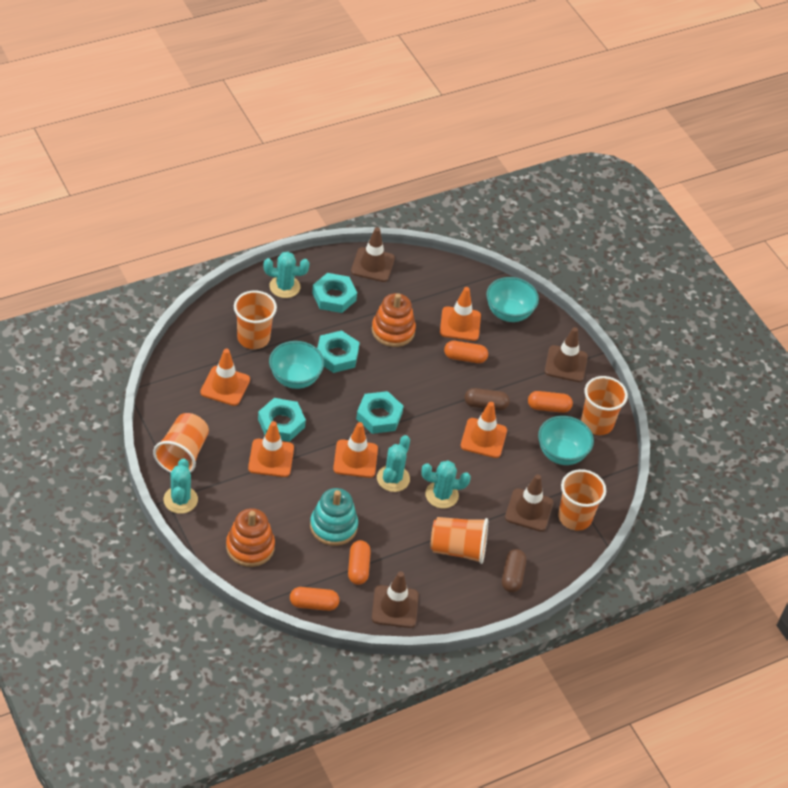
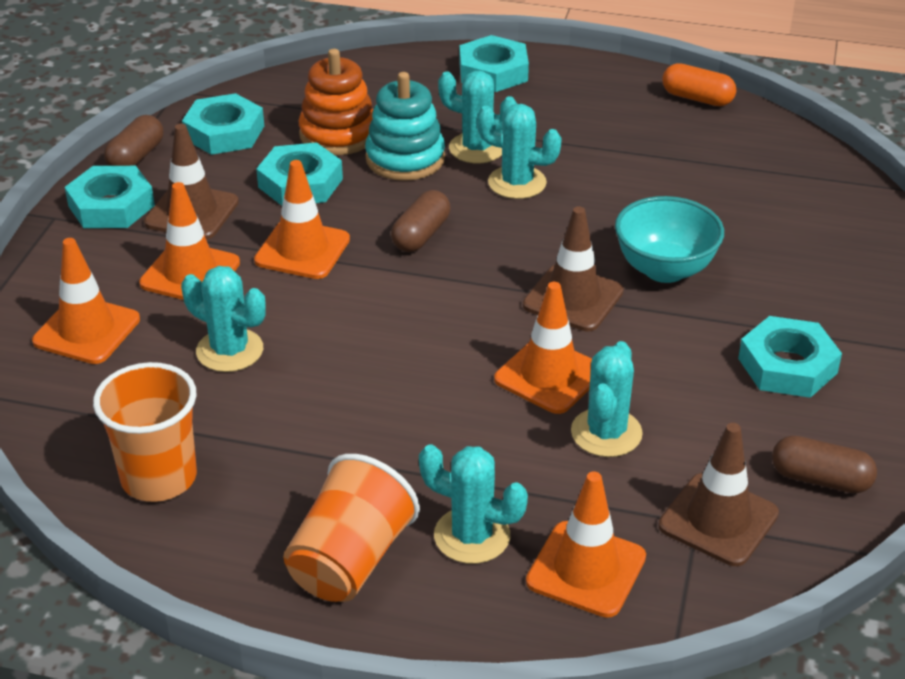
brown capsule: 2 -> 3
brown traffic cone: 4 -> 3
orange capsule: 4 -> 1
orange cup: 5 -> 2
orange stacking toy: 2 -> 1
turquoise bowl: 3 -> 1
turquoise cactus: 4 -> 5
turquoise nut: 4 -> 5

